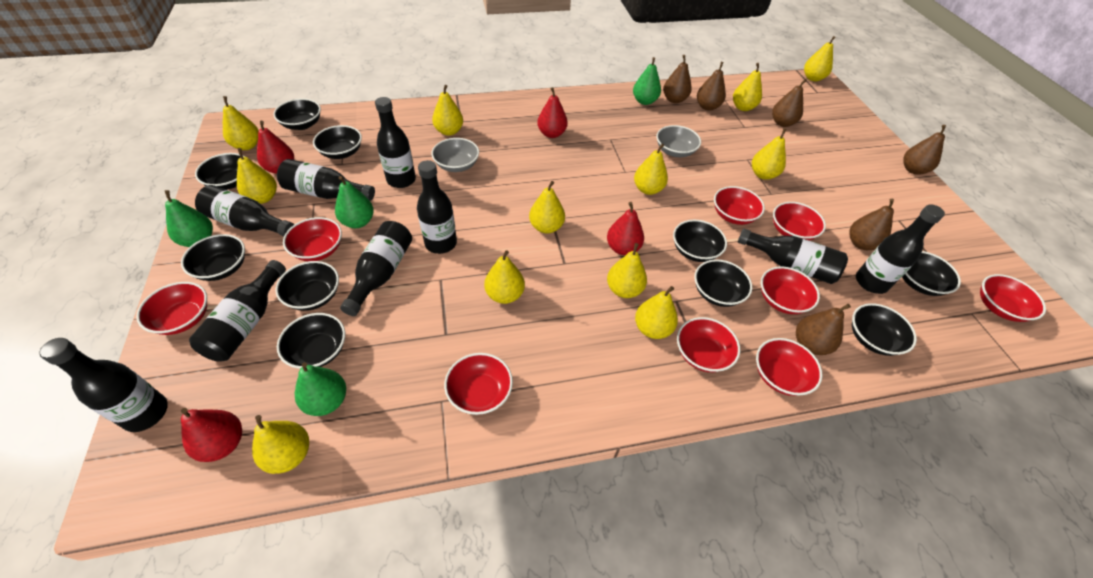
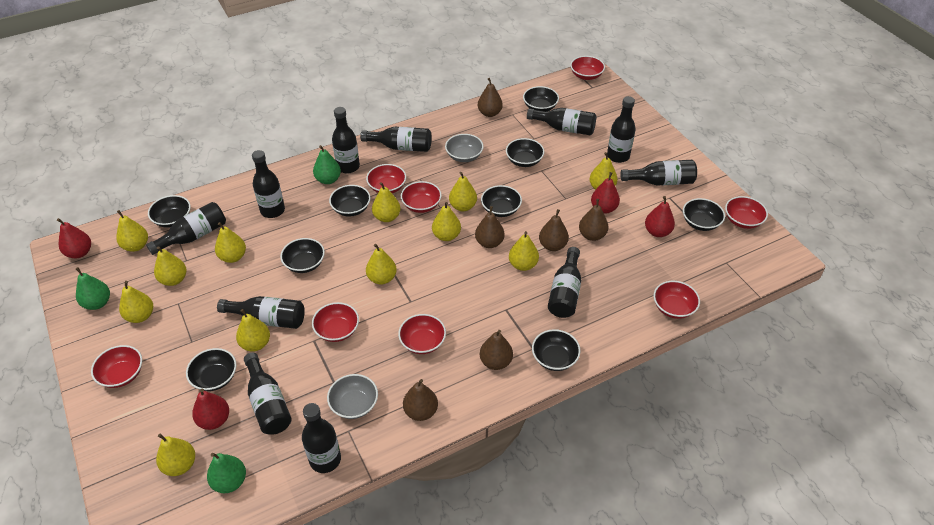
black bottle: 9 -> 11
black bowl: 10 -> 9
green pear: 4 -> 3
red bowl: 9 -> 8

